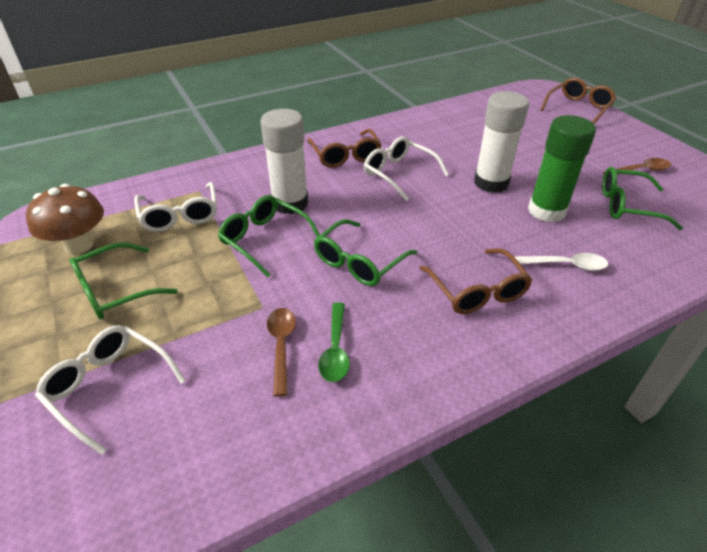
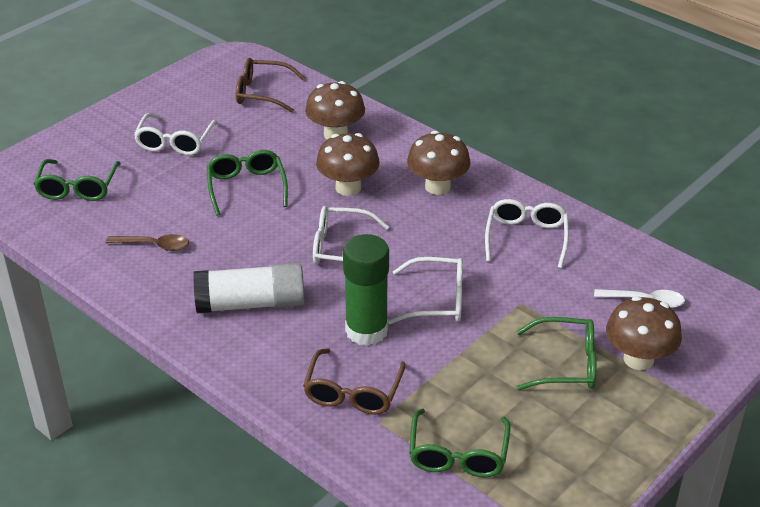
brown glasses: 3 -> 2
brown mushroom: 1 -> 4
brown spoon: 2 -> 1
green spoon: 1 -> 0
white glasses: 3 -> 4
white glue stick: 2 -> 1

